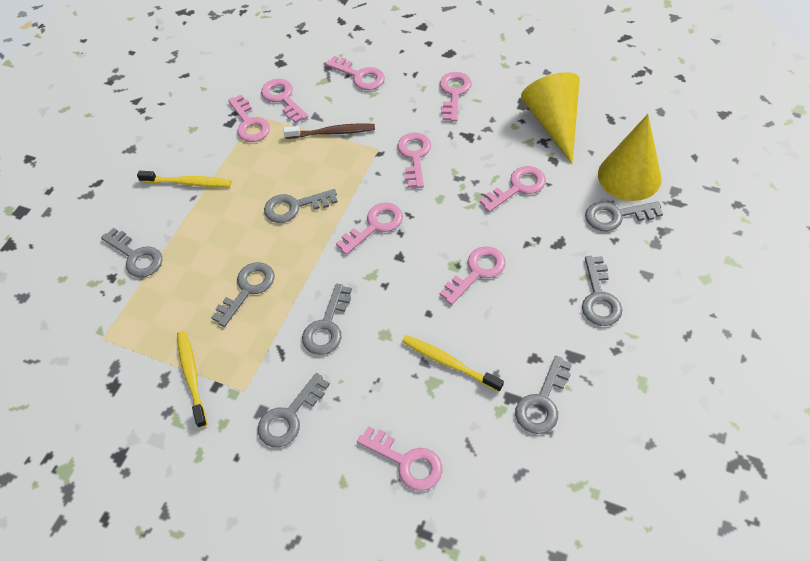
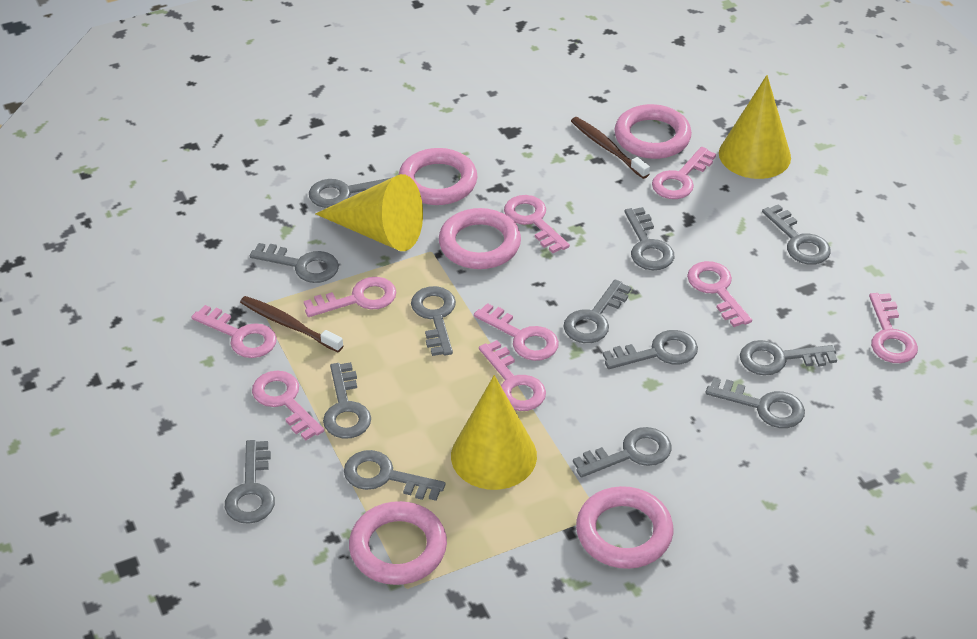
brown toothbrush: 1 -> 2
grey key: 8 -> 13
pink ring: 0 -> 5
yellow cone: 2 -> 3
yellow toothbrush: 3 -> 0

